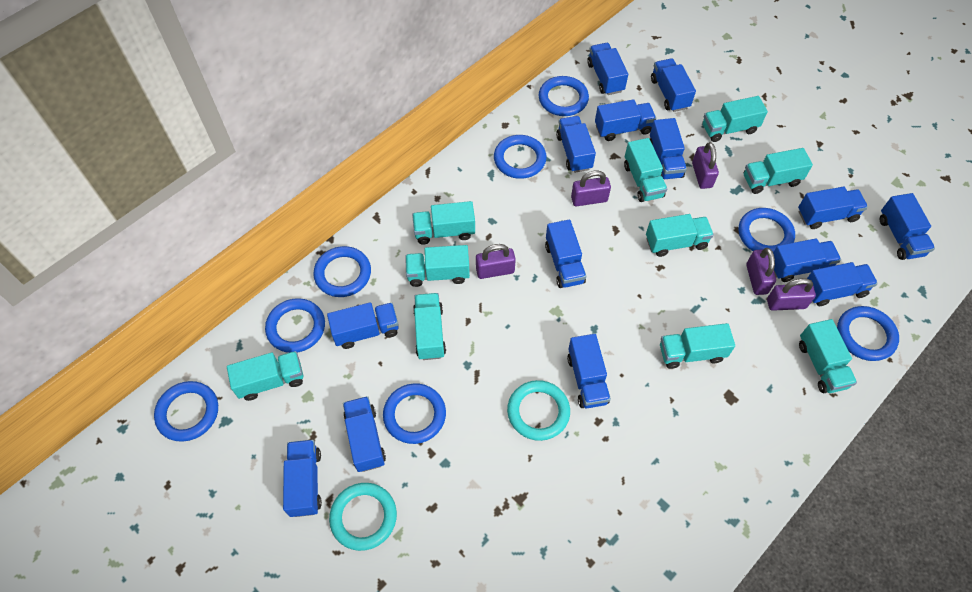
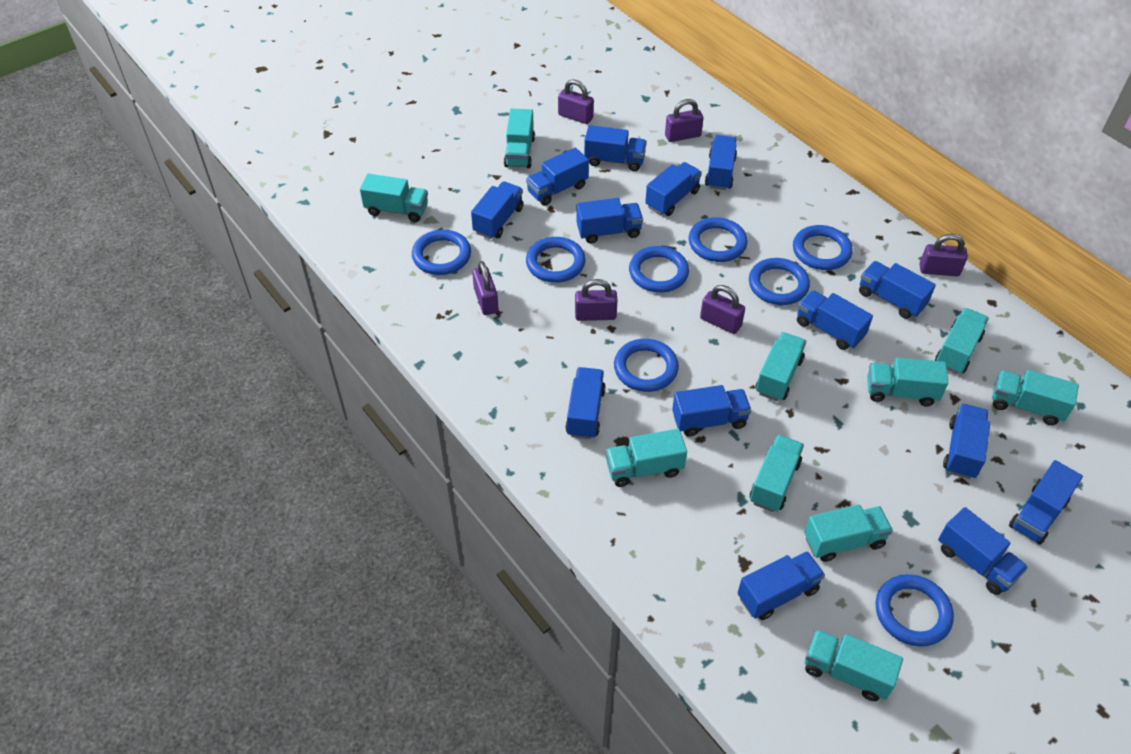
purple padlock: 5 -> 6
turquoise ring: 2 -> 0

